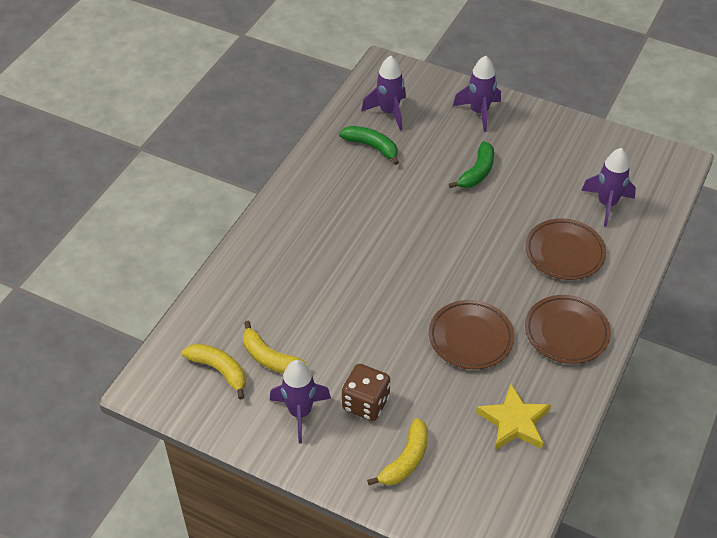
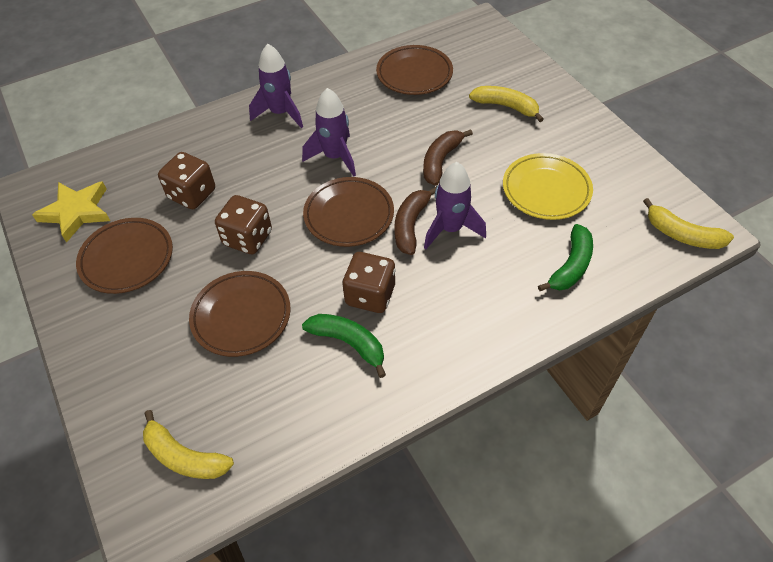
brown banana: 0 -> 2
brown dice: 1 -> 3
brown plate: 3 -> 4
purple rocket: 4 -> 3
yellow plate: 0 -> 1

